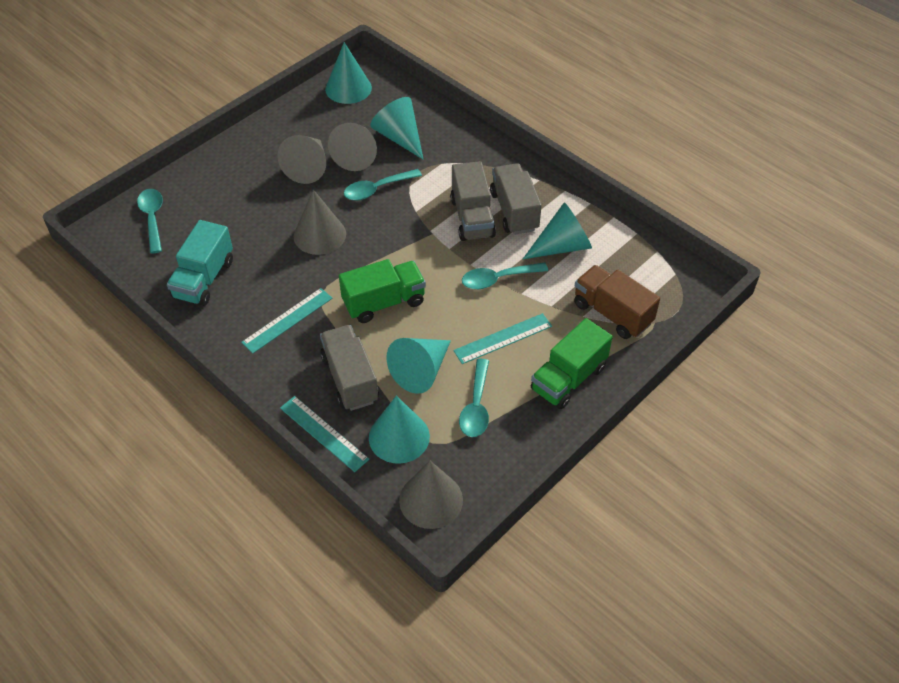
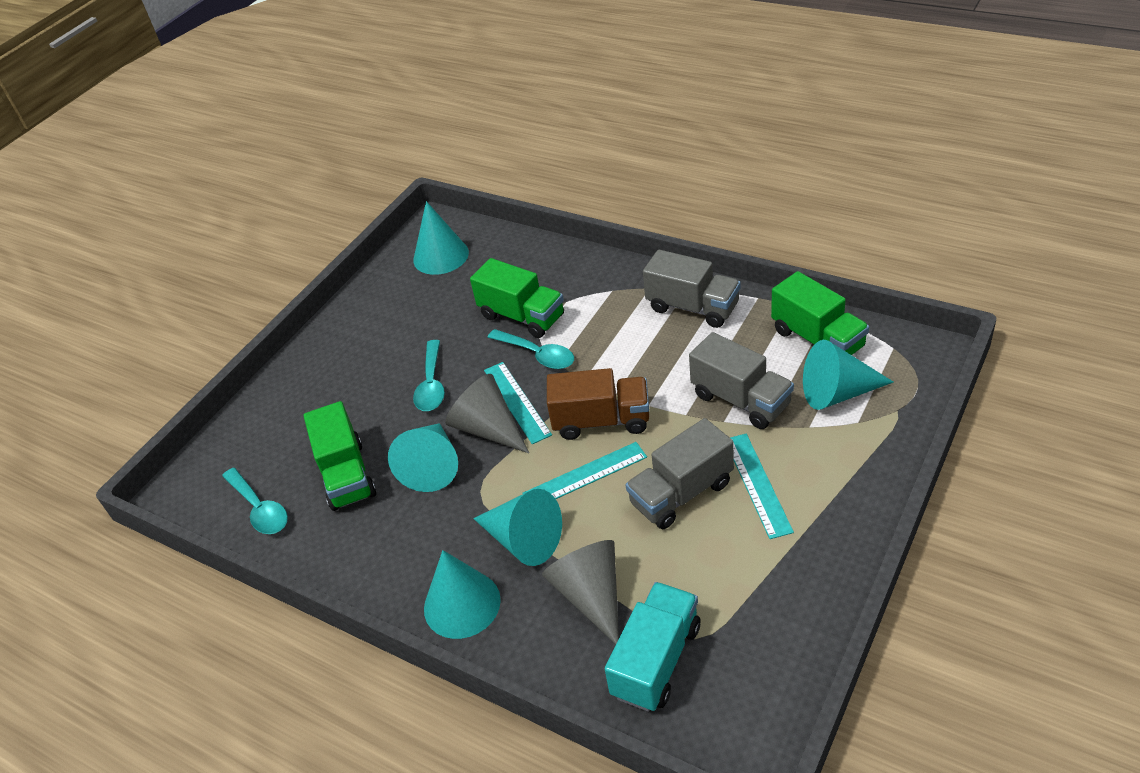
green truck: 2 -> 3
grey cone: 4 -> 2
turquoise spoon: 4 -> 3

